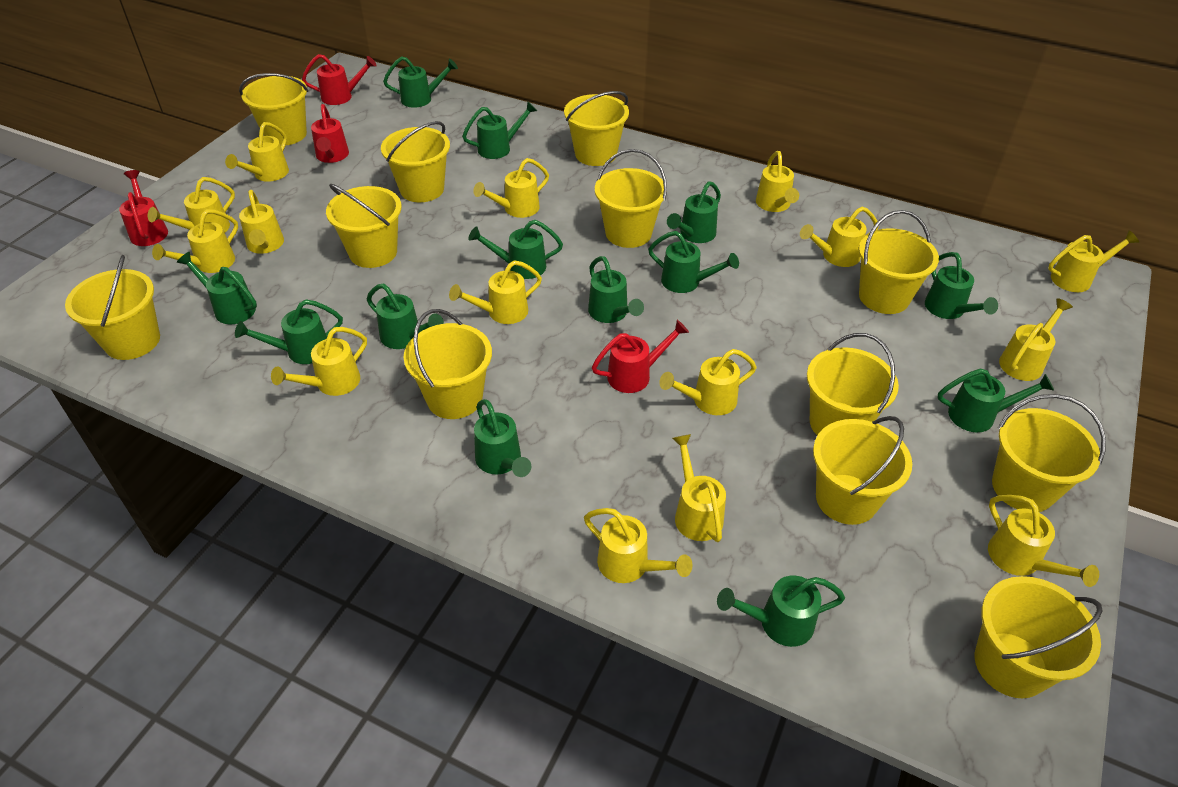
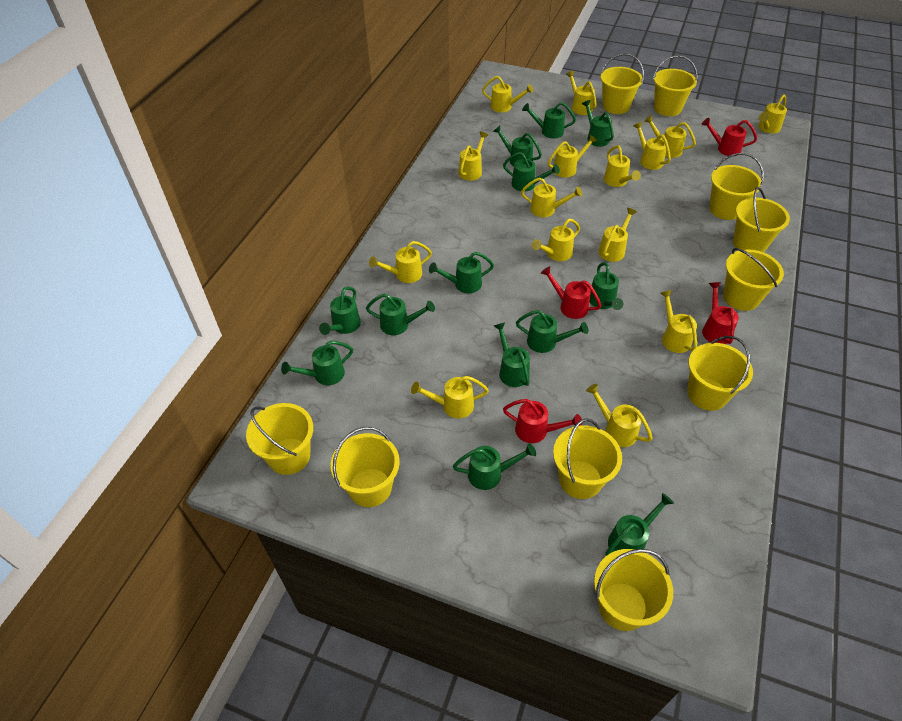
yellow bucket: 12 -> 10

